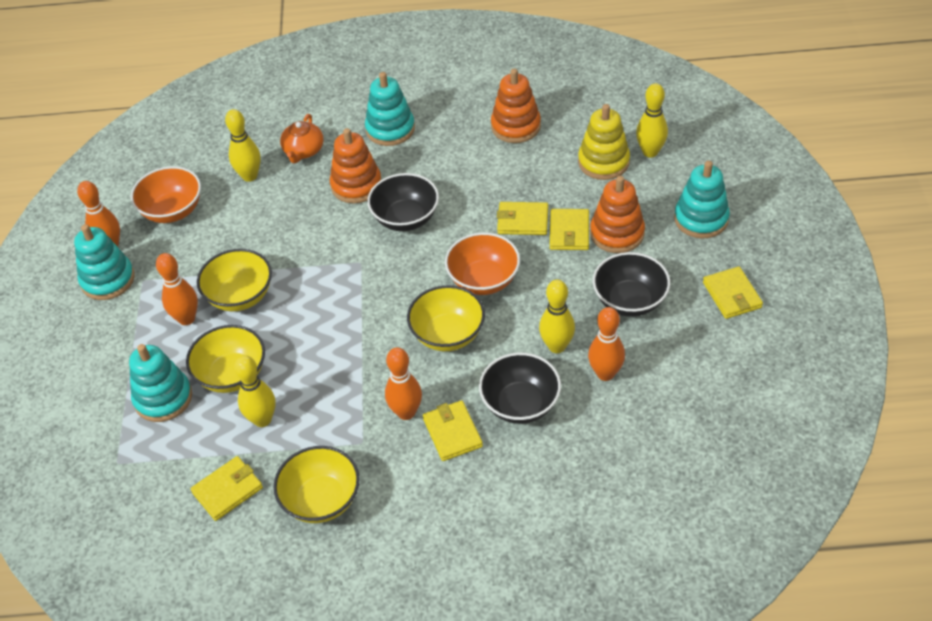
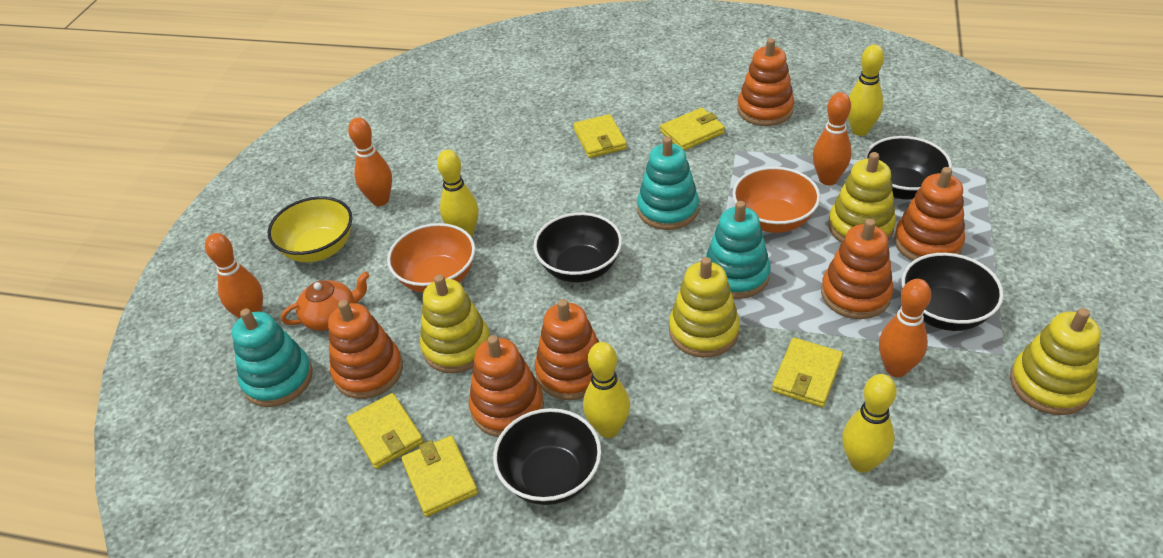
black bowl: 3 -> 4
orange stacking toy: 3 -> 6
turquoise stacking toy: 4 -> 3
yellow bowl: 4 -> 1
yellow stacking toy: 1 -> 4

